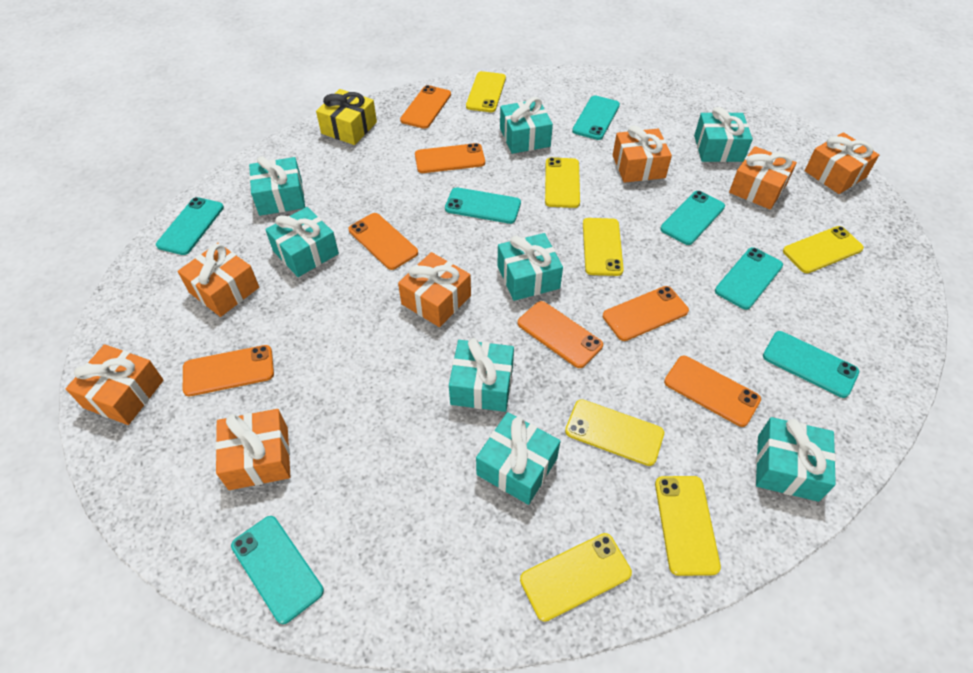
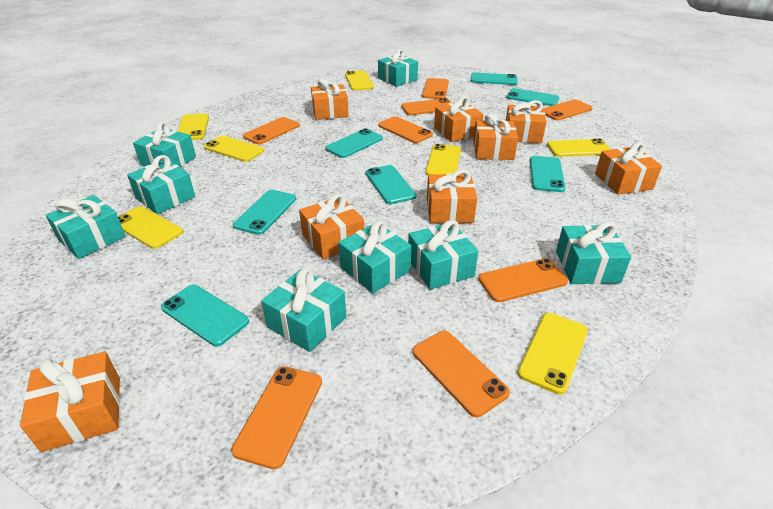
orange gift: 7 -> 8
orange phone: 7 -> 8
yellow gift: 1 -> 0

